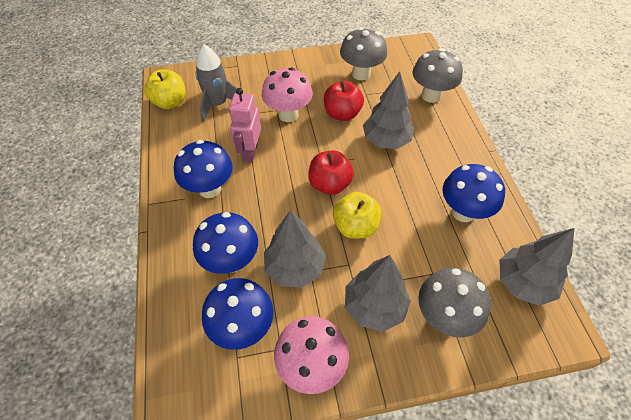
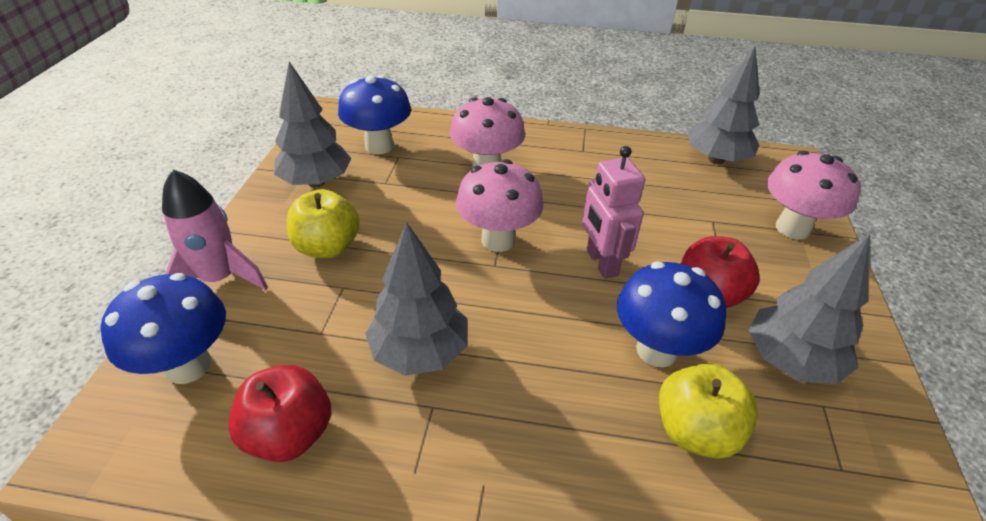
blue mushroom: 4 -> 3
grey mushroom: 3 -> 0
grey rocket: 1 -> 0
pink mushroom: 2 -> 3
pink rocket: 0 -> 1

